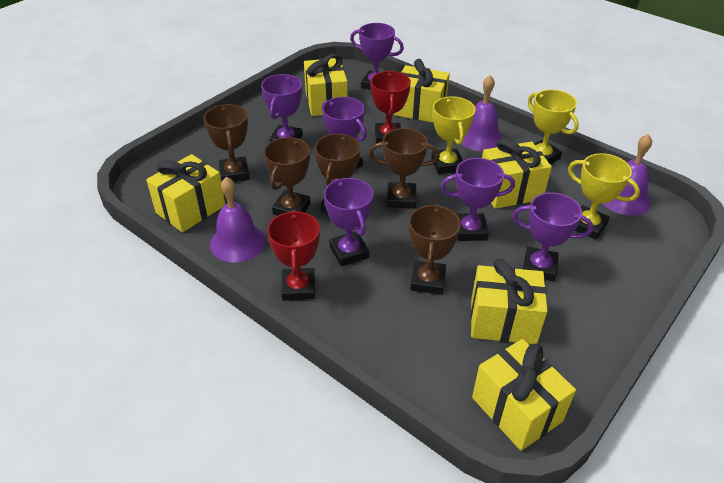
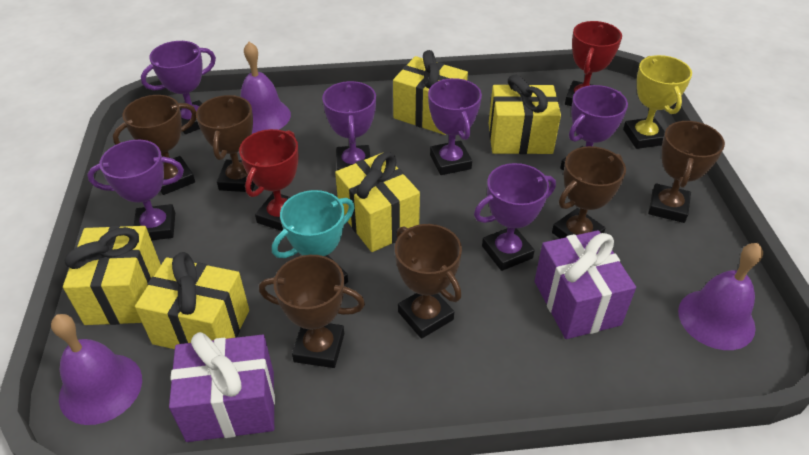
brown trophy: 5 -> 6
purple gift: 0 -> 2
turquoise trophy: 0 -> 1
yellow gift: 6 -> 5
yellow trophy: 3 -> 1

